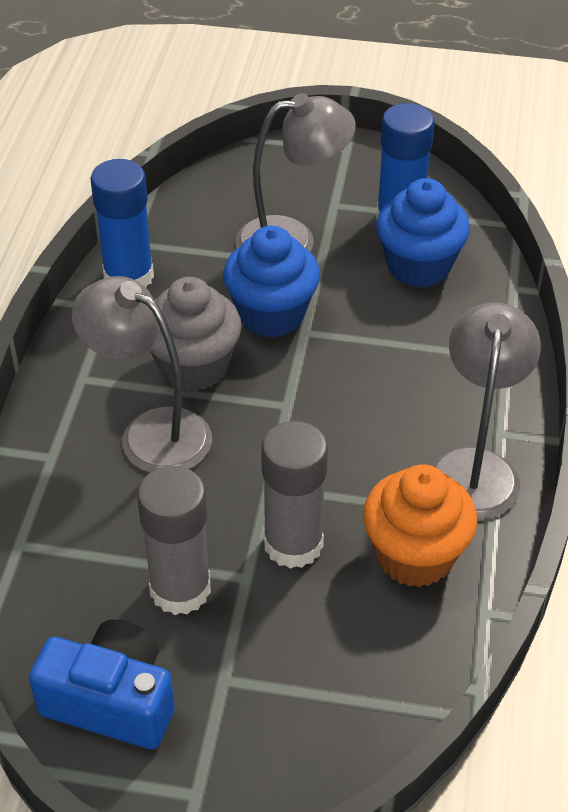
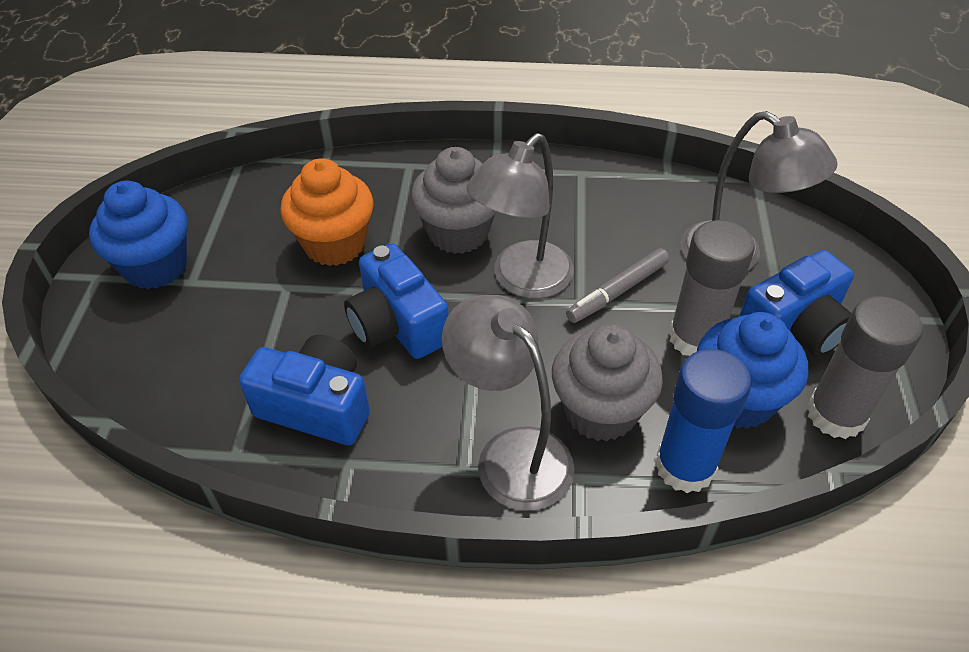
blue camera: 1 -> 3
blue glue stick: 2 -> 1
grey cupcake: 1 -> 2
grey marker: 0 -> 1

